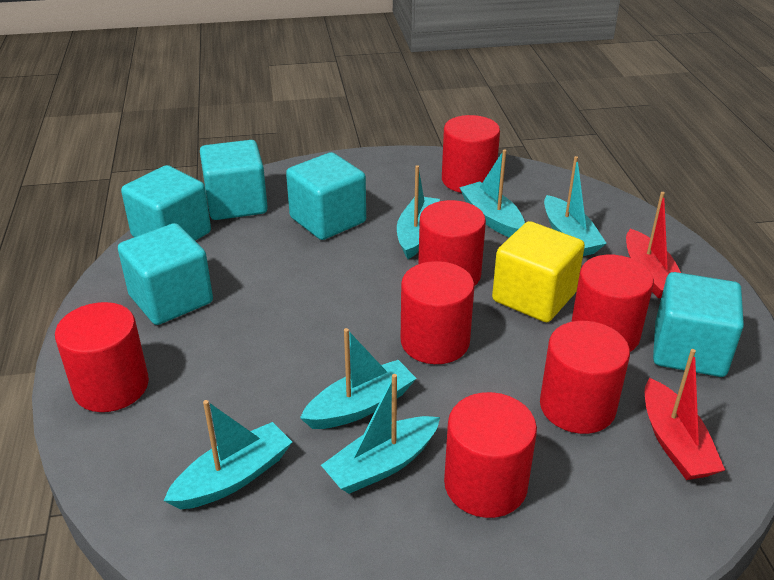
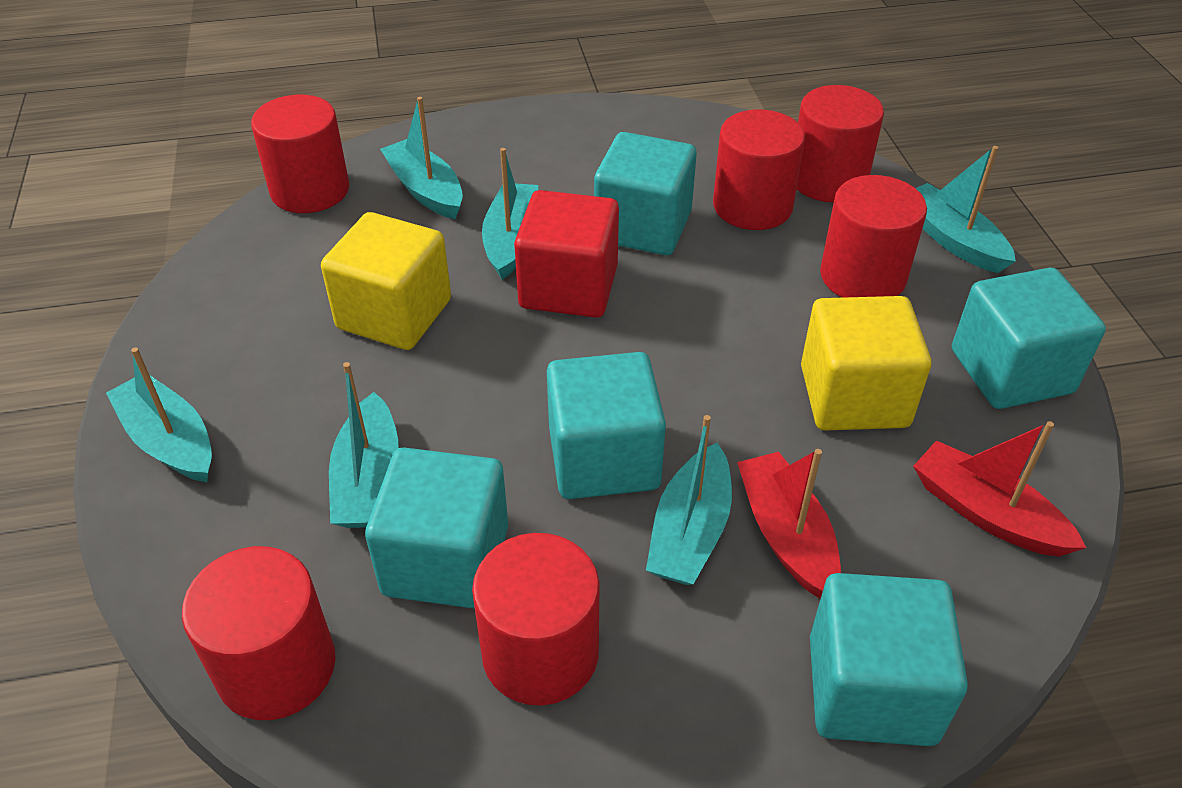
red cube: 0 -> 1
red cylinder: 7 -> 6
yellow cube: 1 -> 2

